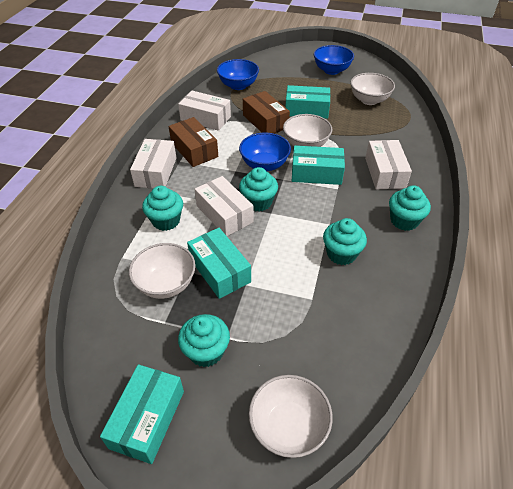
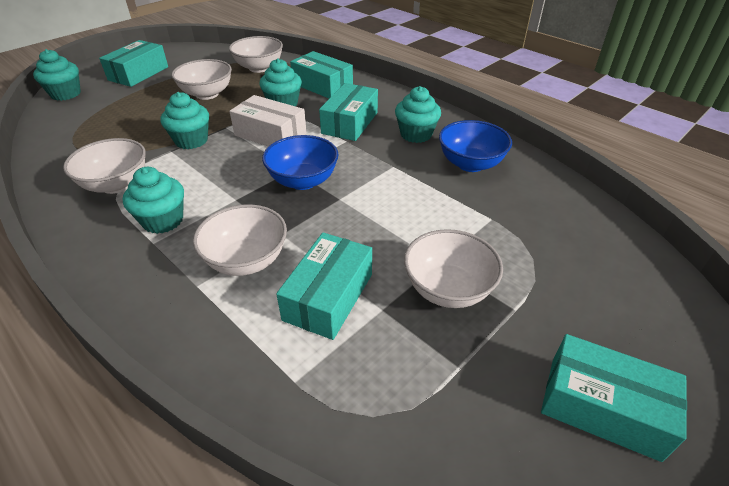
blue bowl: 3 -> 2
brown box: 2 -> 0
turquoise box: 4 -> 5
white bowl: 4 -> 5
white box: 4 -> 1

